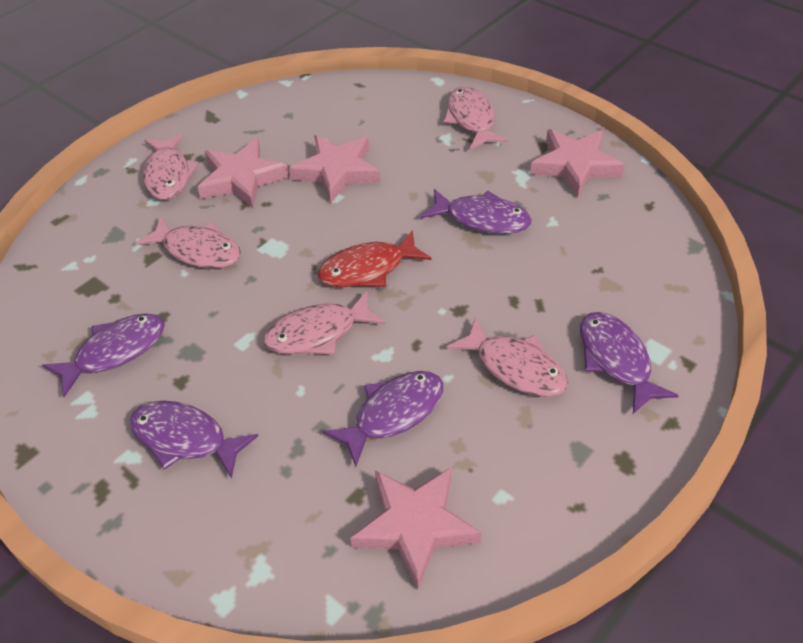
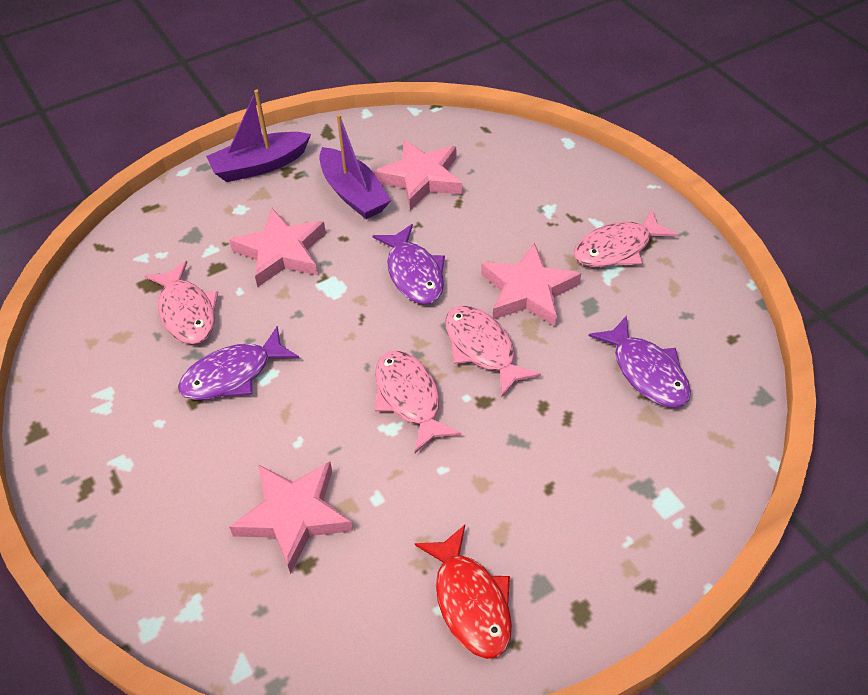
pink fish: 5 -> 4
purple boat: 0 -> 2
purple fish: 5 -> 3

